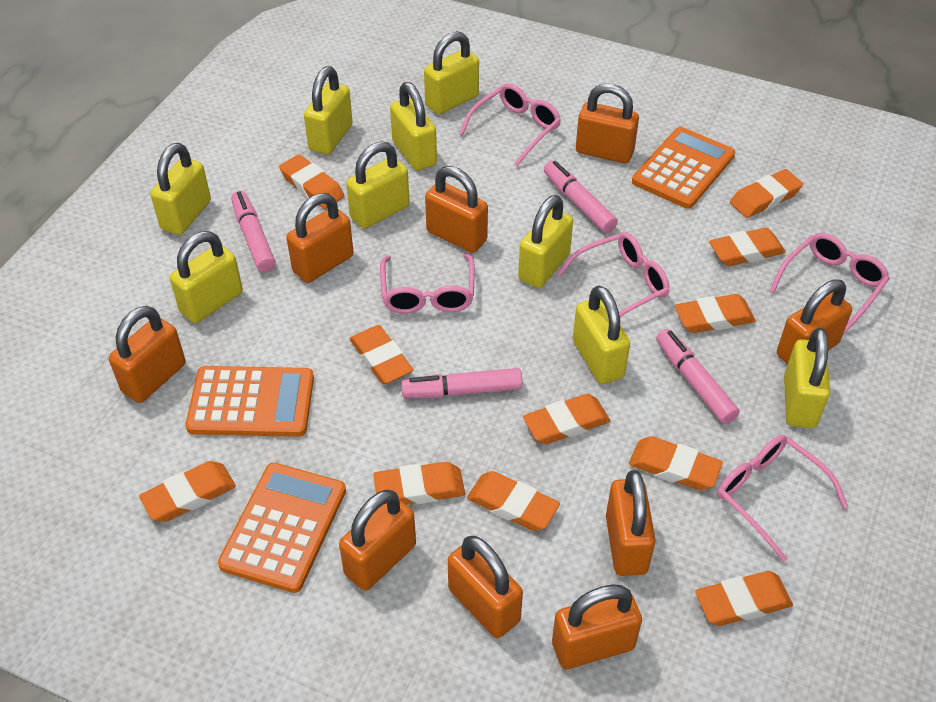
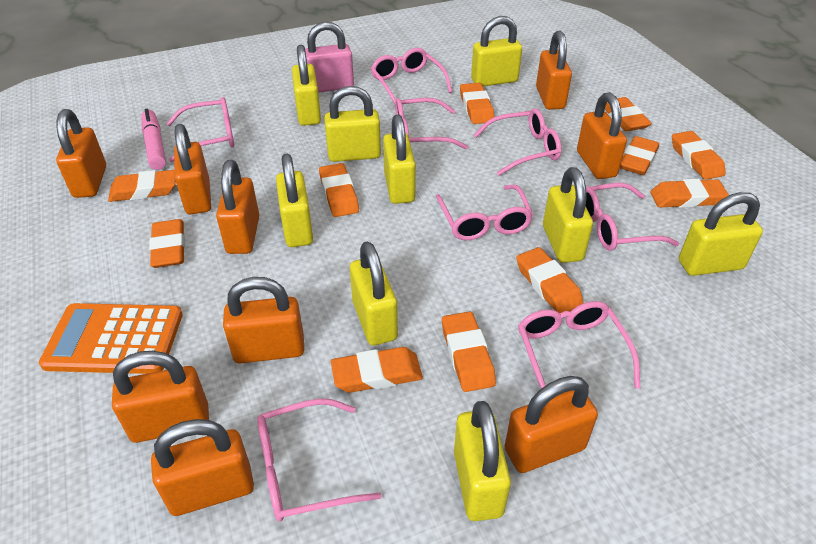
orange calculator: 3 -> 1
pink glasses: 5 -> 8
pink marker: 4 -> 1
pink padlock: 0 -> 1

